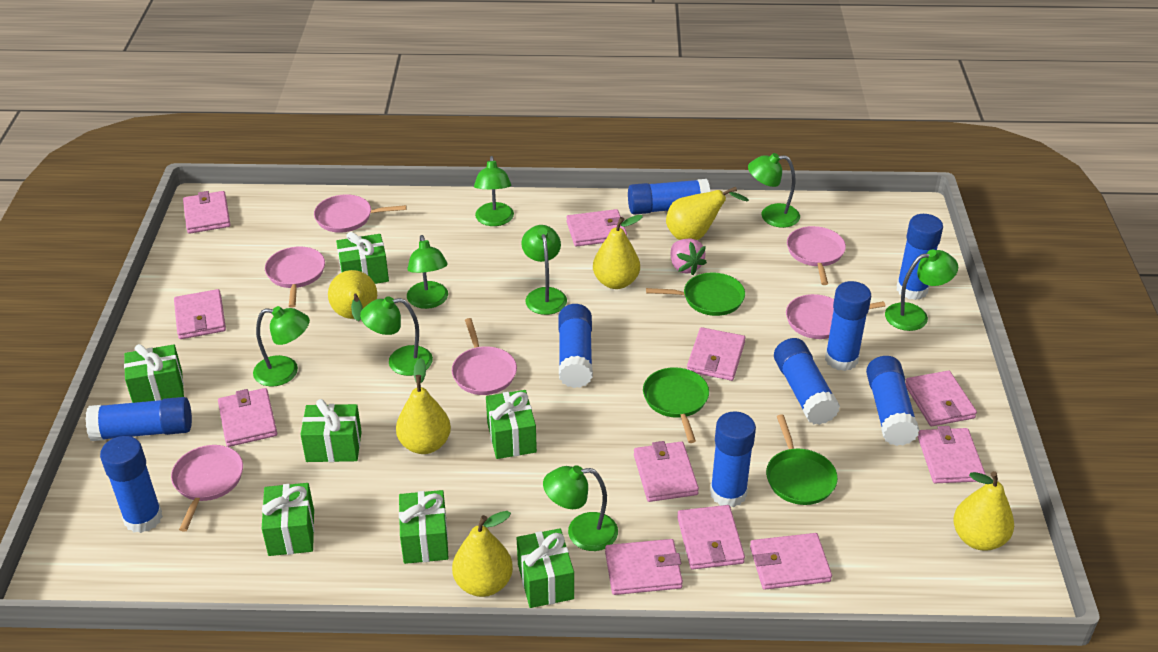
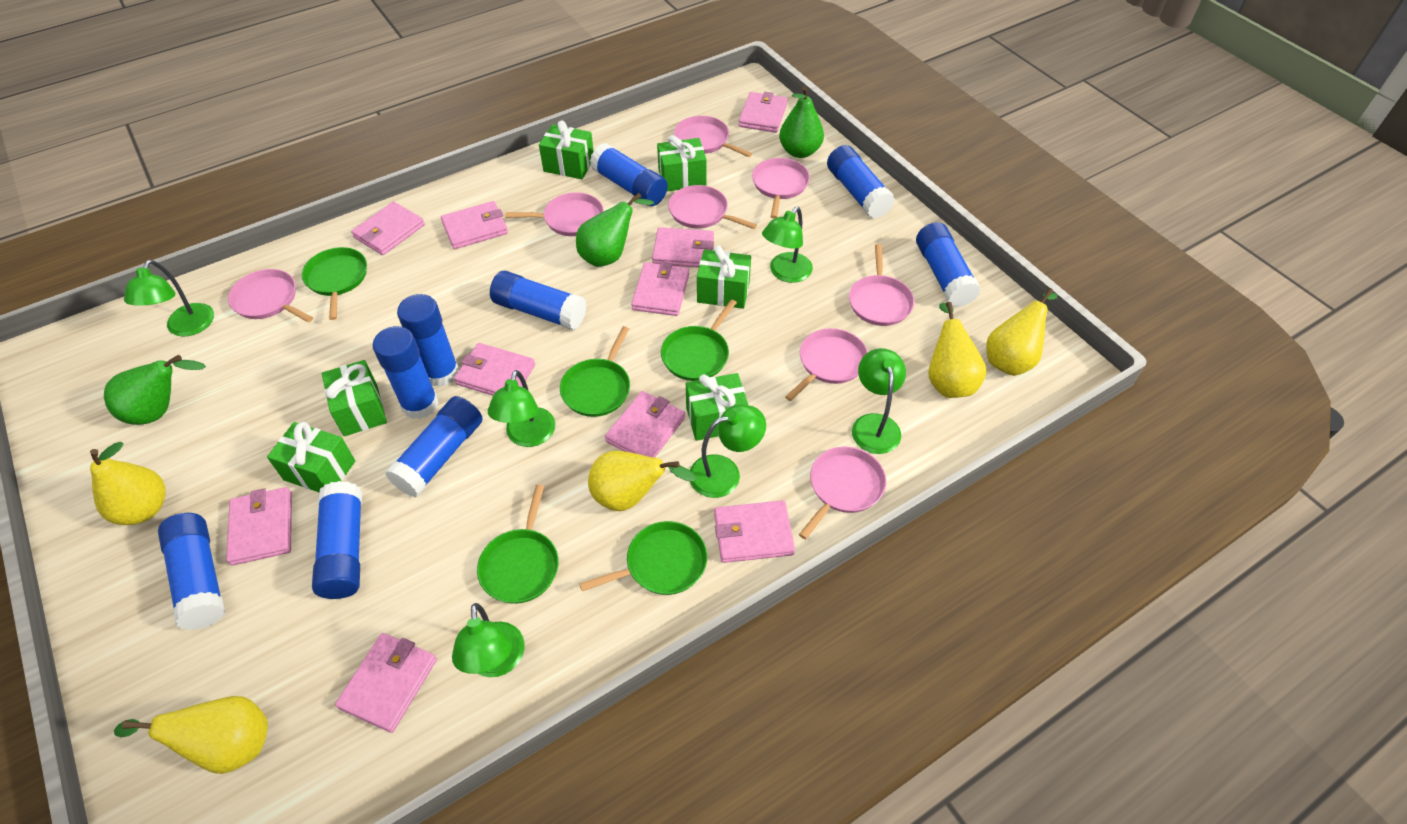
green gift: 7 -> 6
green lamp: 8 -> 6
green pan: 3 -> 5
green pear: 0 -> 3
pink pan: 6 -> 8
pink strawberry: 1 -> 0
pink wallet: 11 -> 10
yellow pear: 6 -> 5

